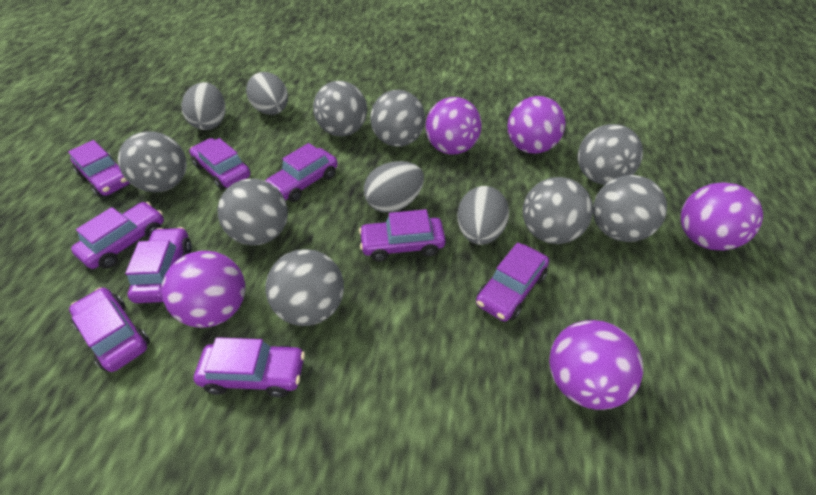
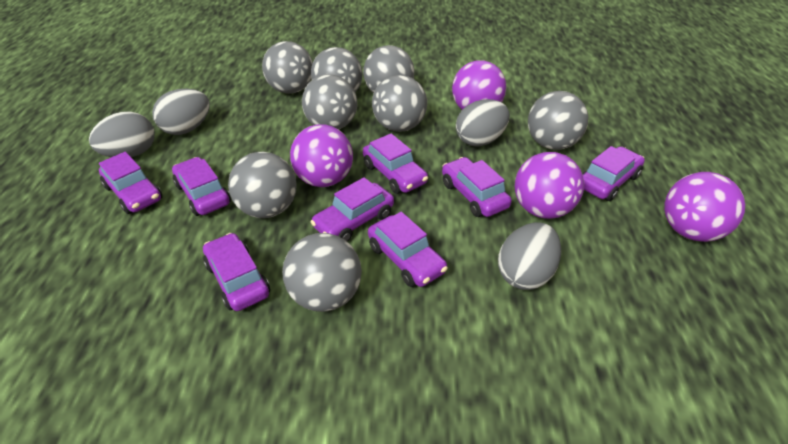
purple ball: 5 -> 4
purple car: 9 -> 8

